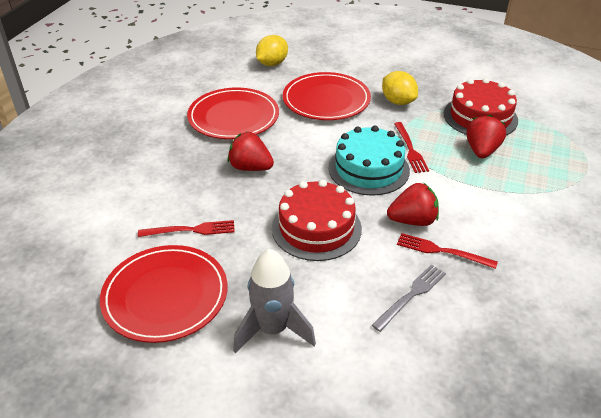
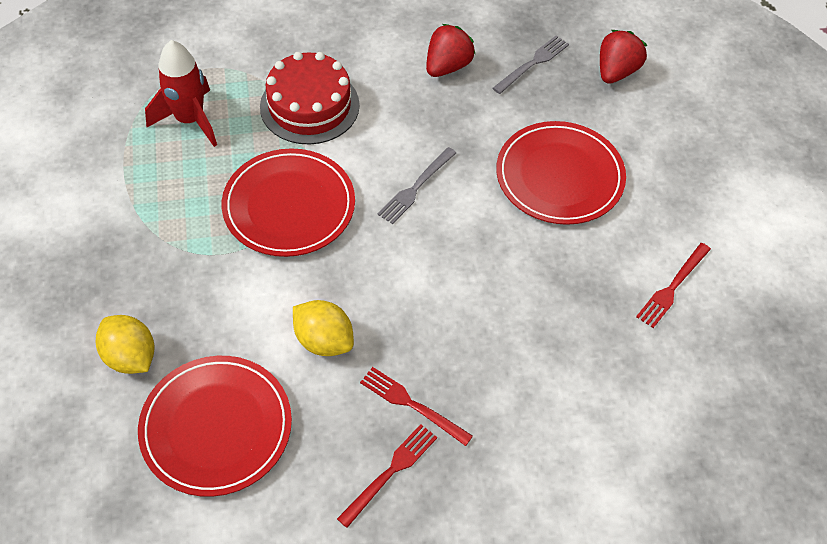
grey fork: 1 -> 2
grey rocket: 1 -> 0
red cake: 2 -> 1
red rocket: 0 -> 1
red strawberry: 3 -> 2
turquoise cake: 1 -> 0

